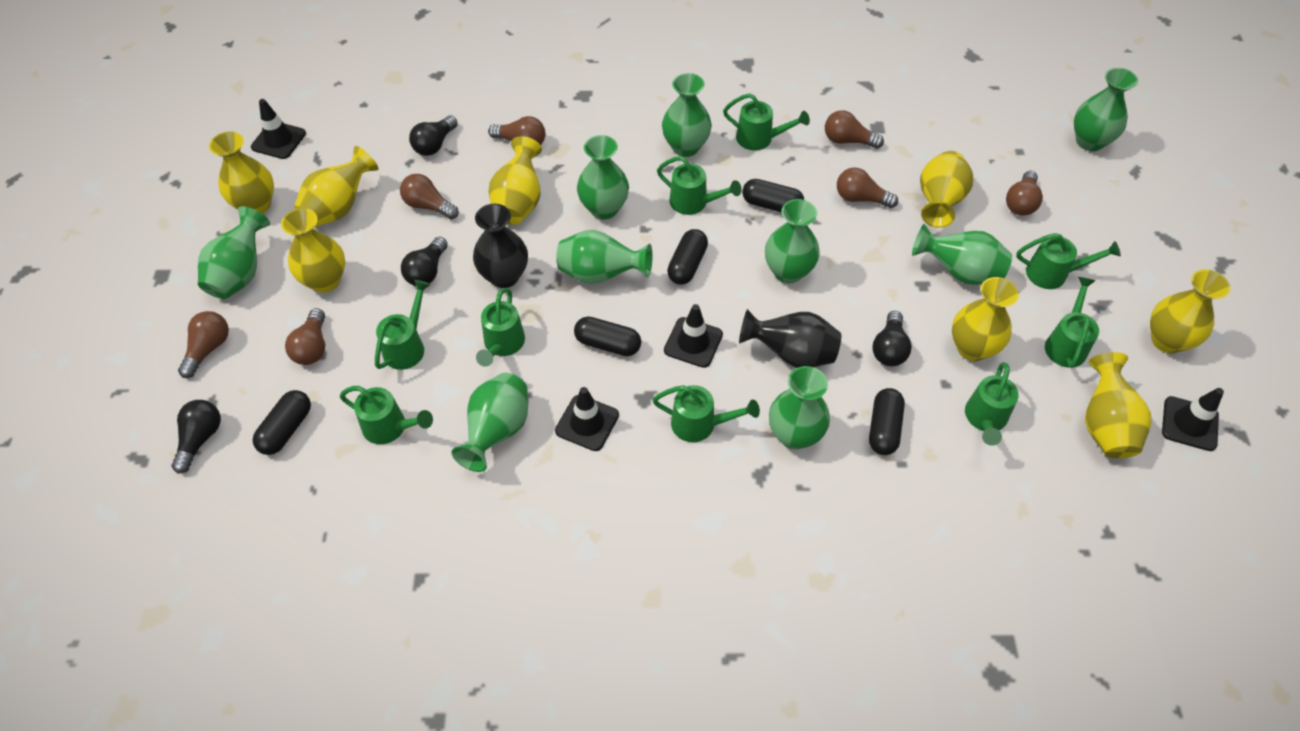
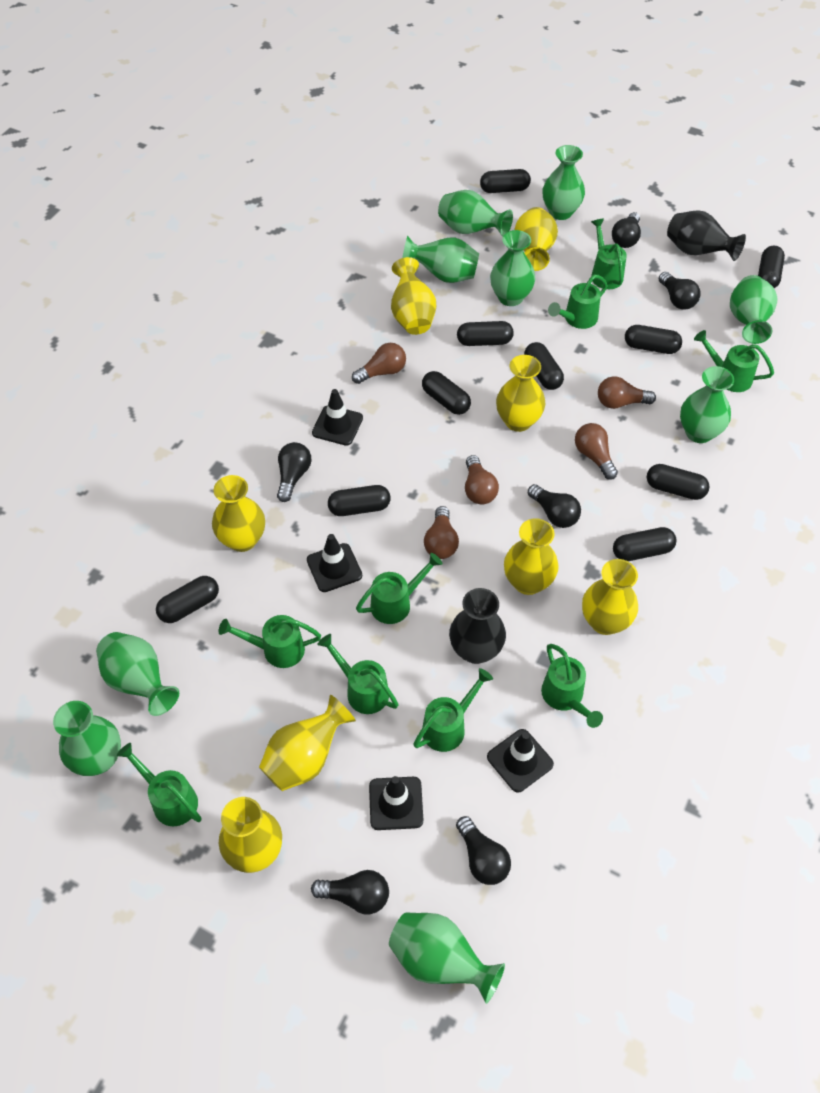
black capsule: 5 -> 10
black light bulb: 4 -> 6
brown light bulb: 7 -> 5

